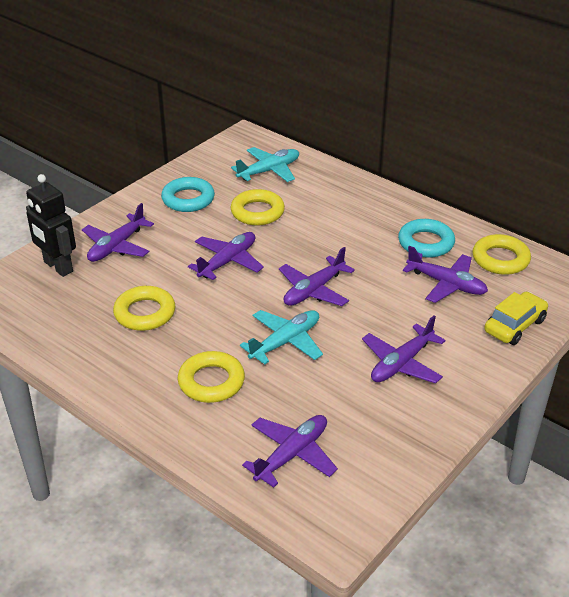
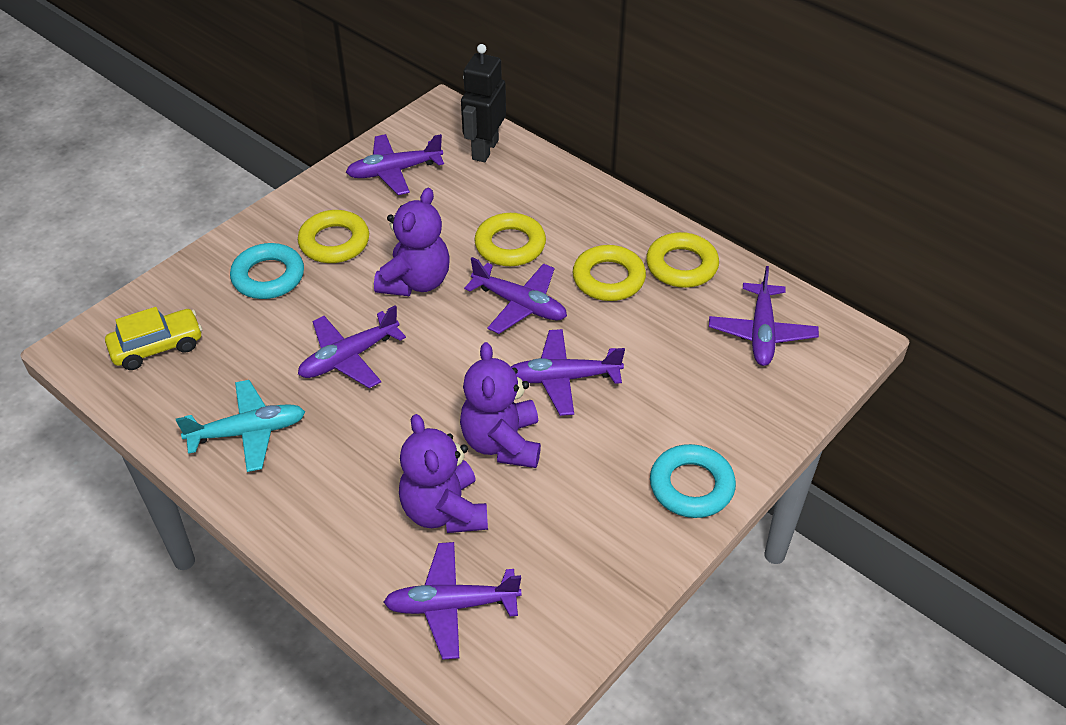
purple teddy bear: 0 -> 3
turquoise plane: 2 -> 1

